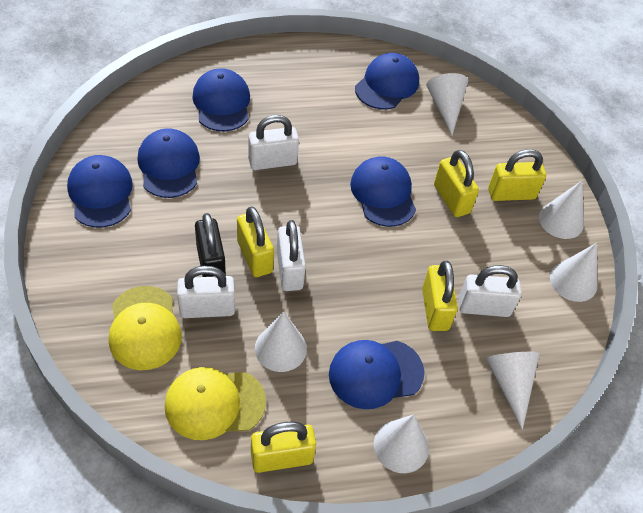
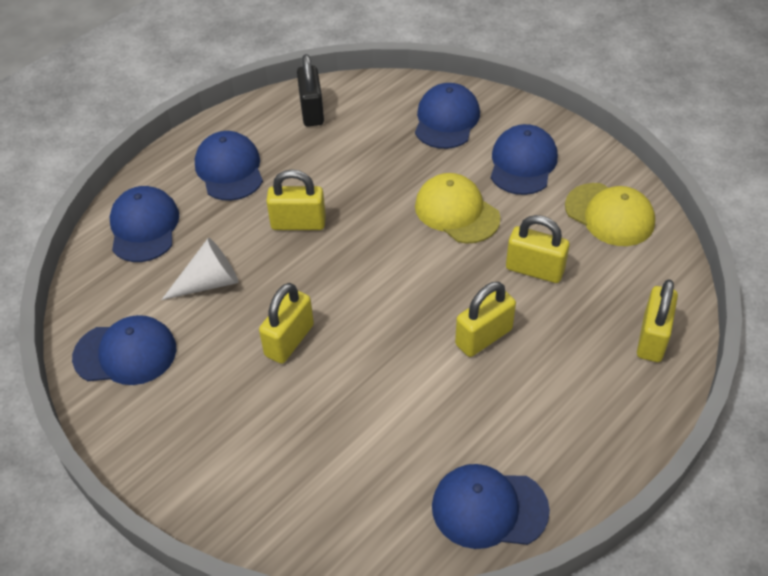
white cone: 6 -> 1
white padlock: 4 -> 0

